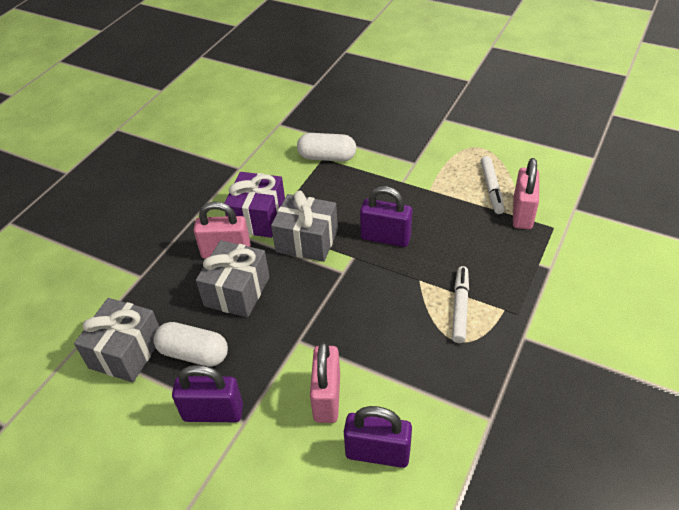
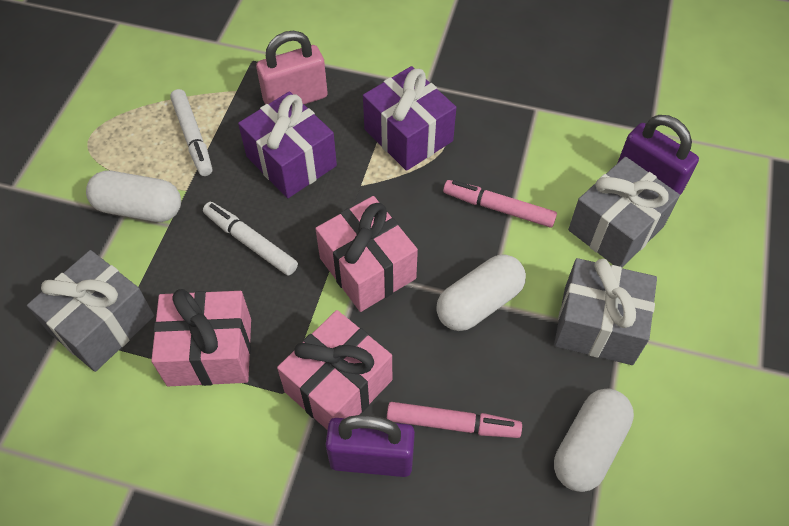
pink gift: 0 -> 3
pink marker: 0 -> 2
pink padlock: 3 -> 1
purple gift: 1 -> 2
purple padlock: 3 -> 2
white capsule: 2 -> 3

